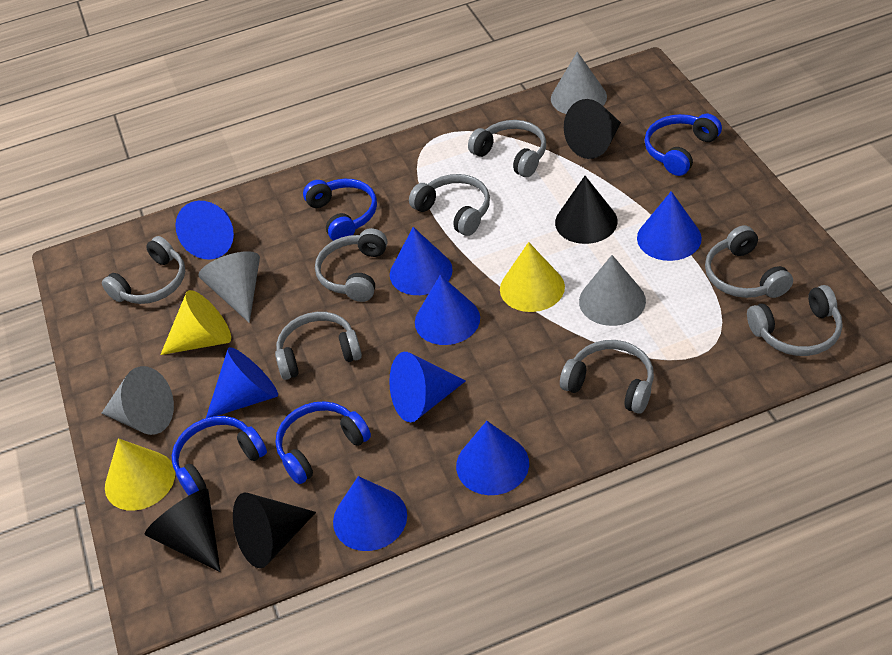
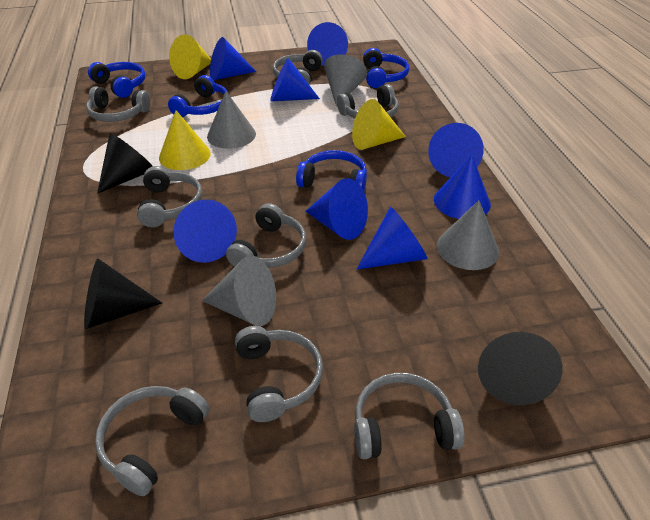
black cone: 4 -> 3

